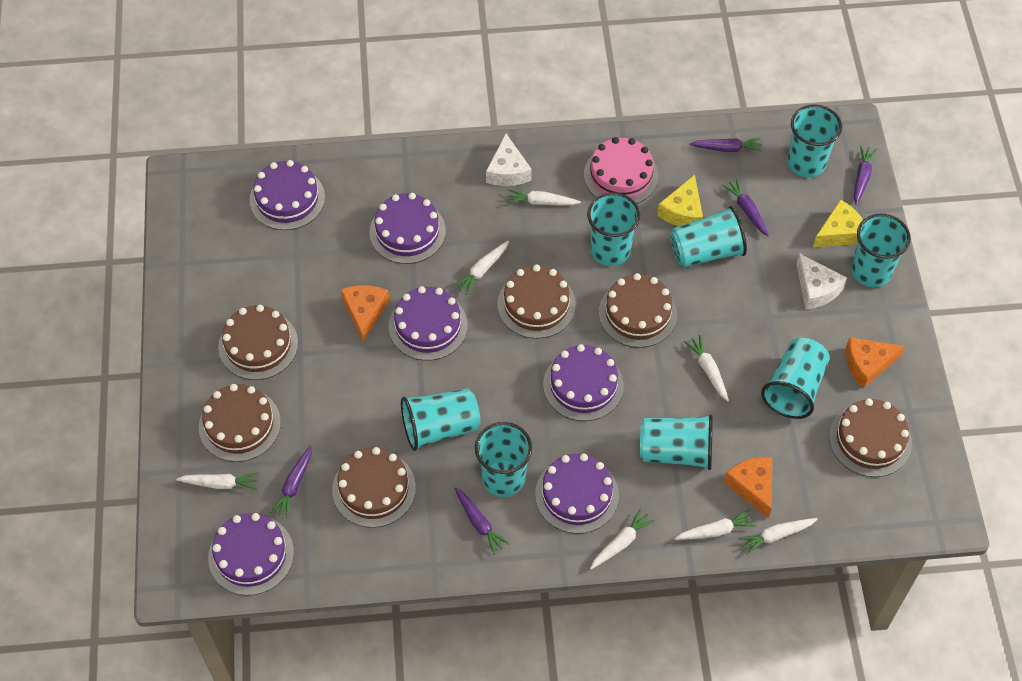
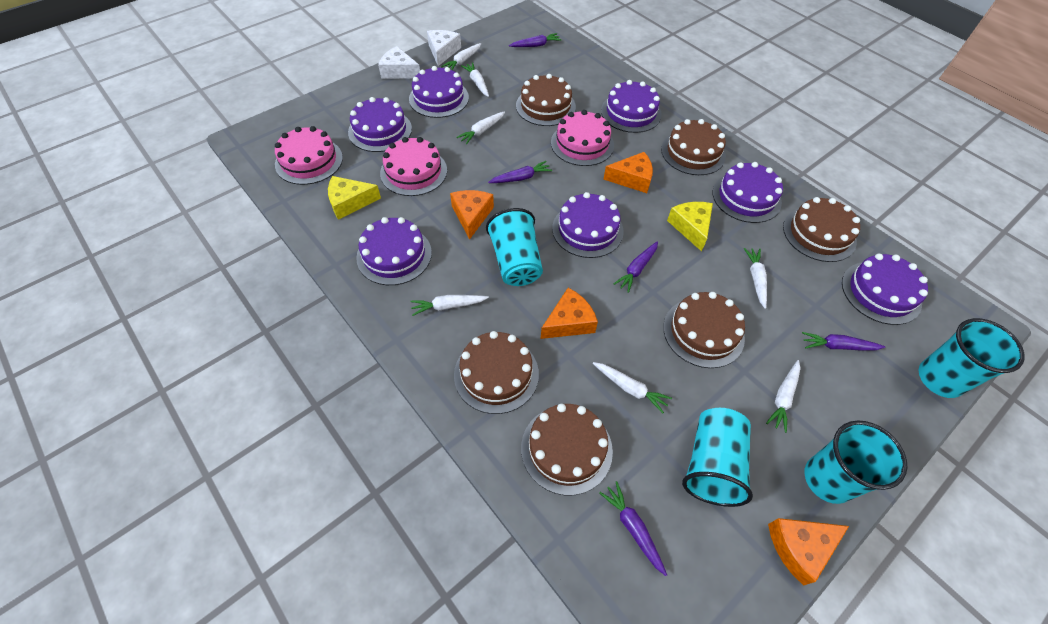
orange cheese: 3 -> 4
pink cake: 1 -> 3
purple cake: 6 -> 7
turquoise cup: 8 -> 4

